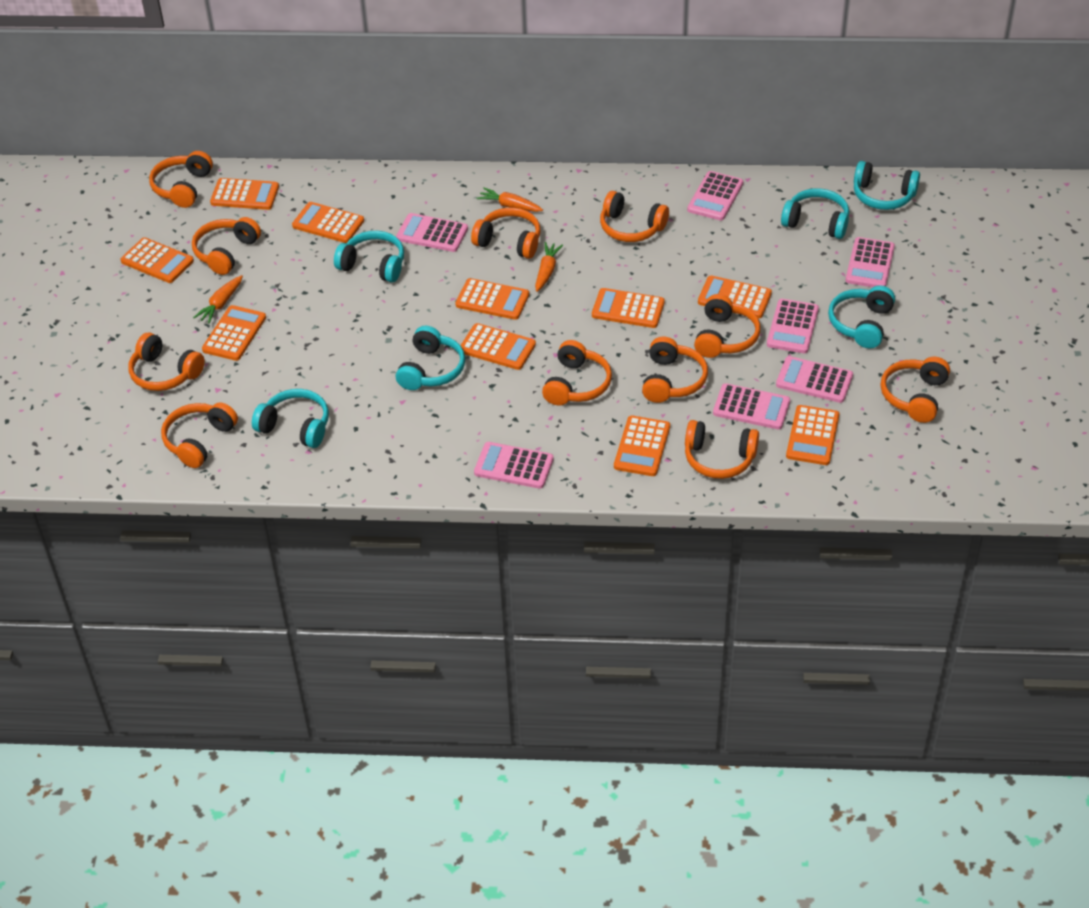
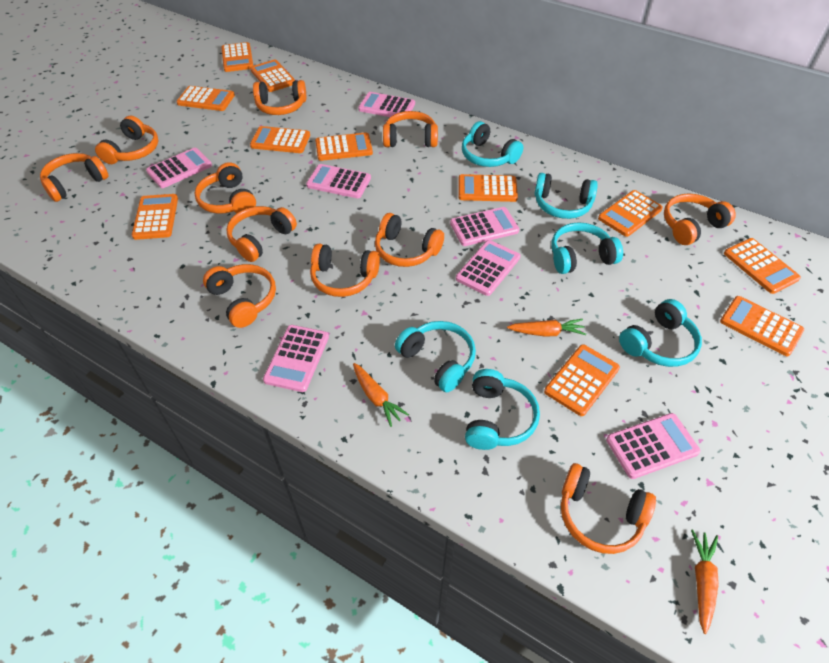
orange calculator: 10 -> 11

